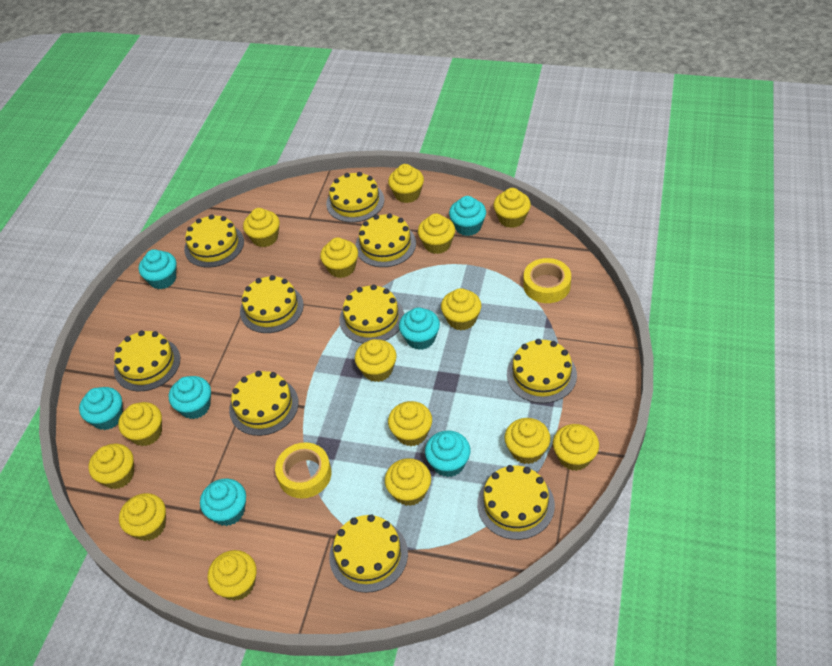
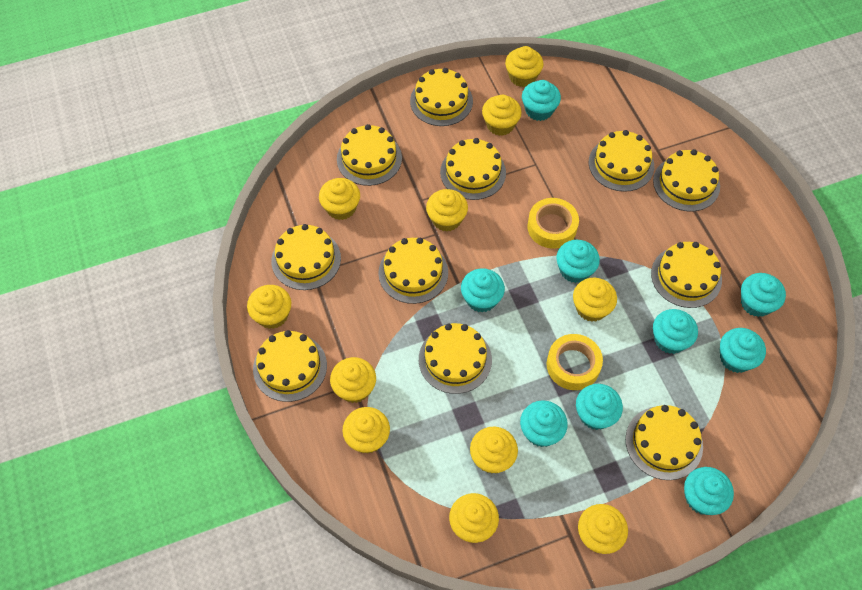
turquoise cupcake: 7 -> 9
yellow cake: 10 -> 11
yellow cupcake: 15 -> 11

